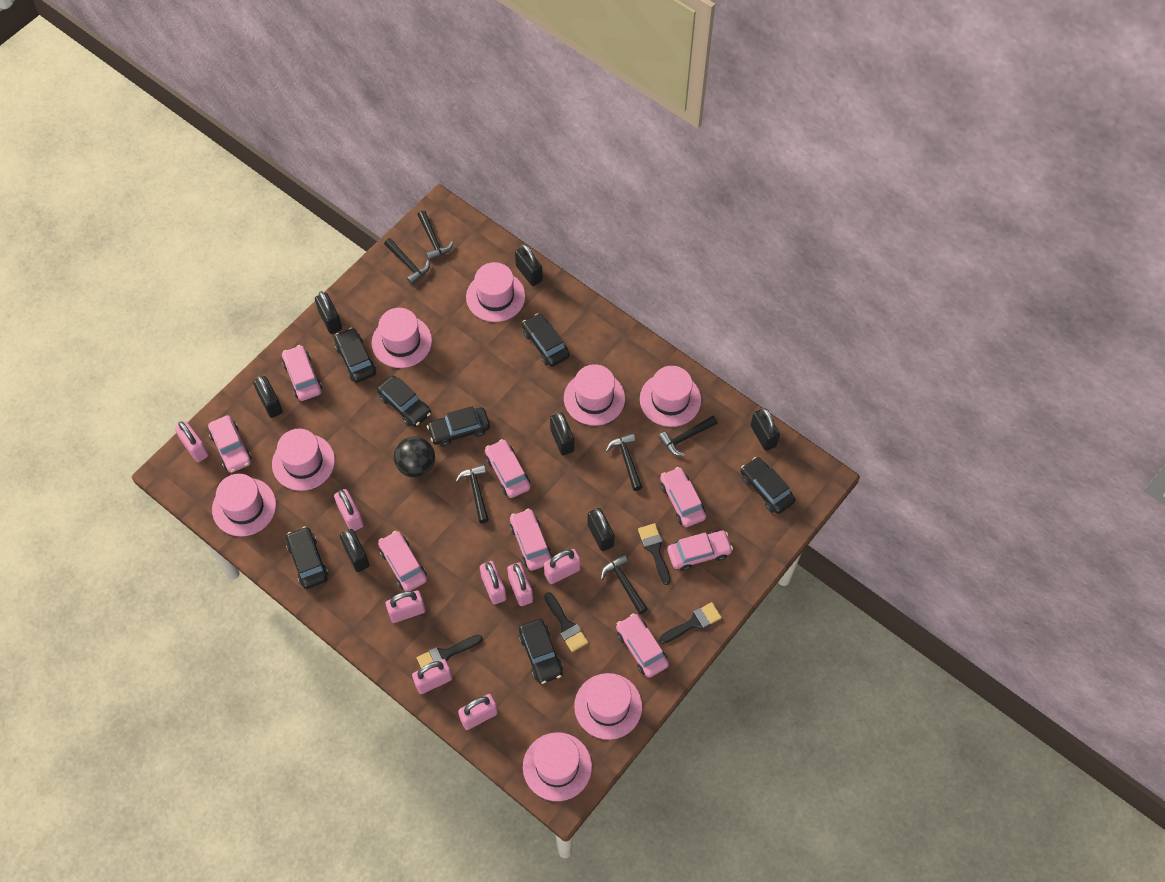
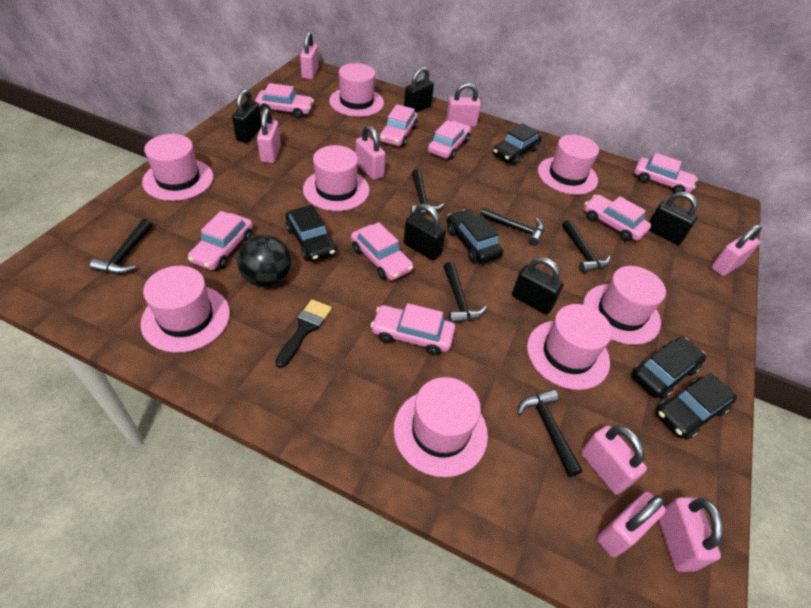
black brush: 4 -> 1
black car: 7 -> 5
black padlock: 7 -> 5

